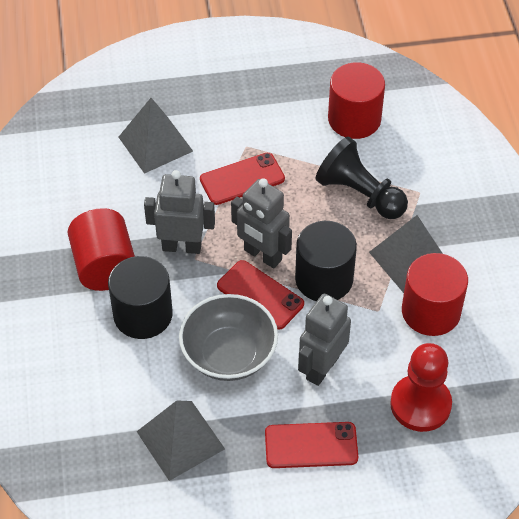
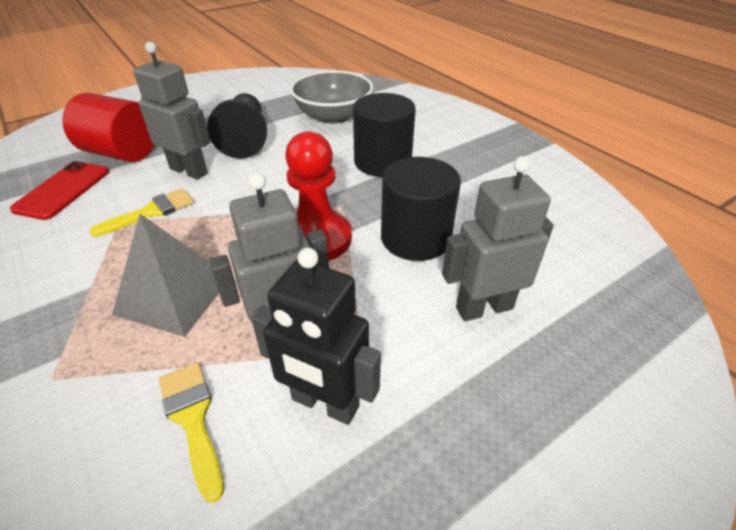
black robot: 0 -> 1
grey pyramid: 3 -> 1
red cylinder: 3 -> 1
red phone: 3 -> 1
yellow brush: 0 -> 2

